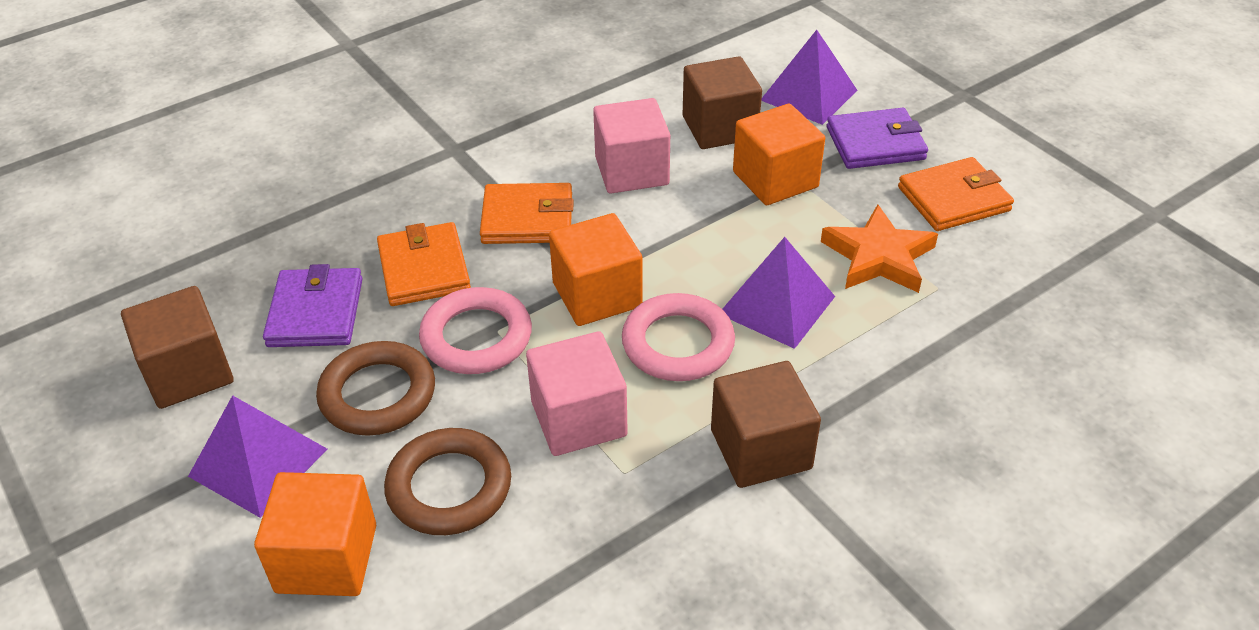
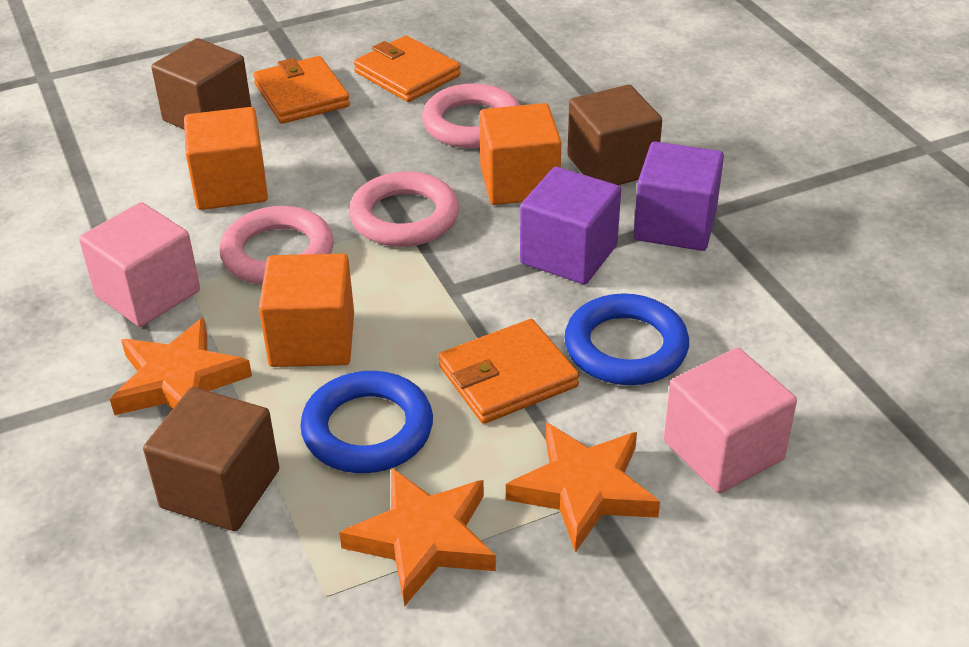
blue ring: 0 -> 2
brown ring: 2 -> 0
orange star: 1 -> 3
pink ring: 2 -> 3
purple cube: 0 -> 2
purple pyramid: 3 -> 0
purple wallet: 2 -> 0

